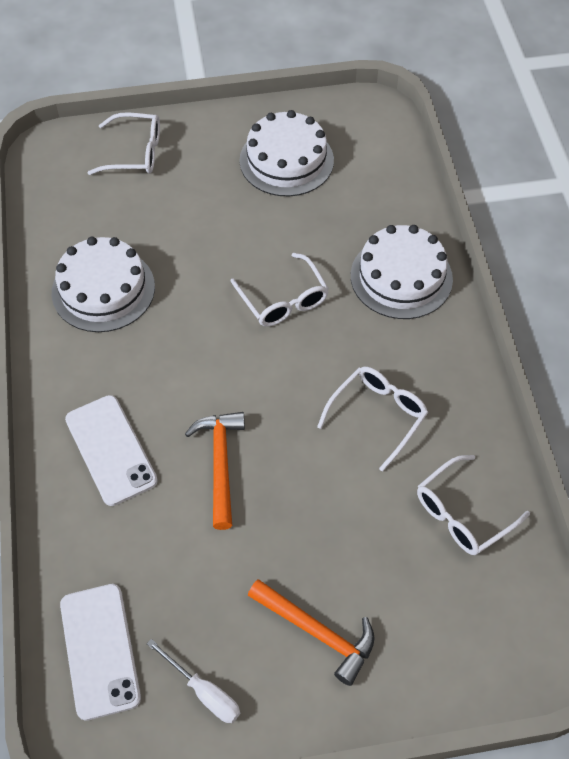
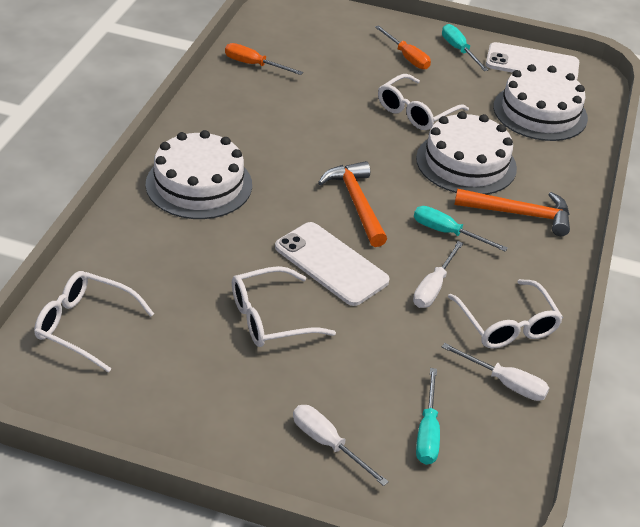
orange screwdriver: 0 -> 2
turquoise screwdriver: 0 -> 3
white screwdriver: 1 -> 3

